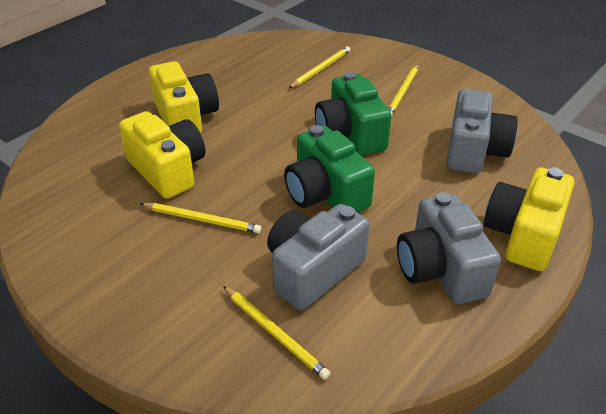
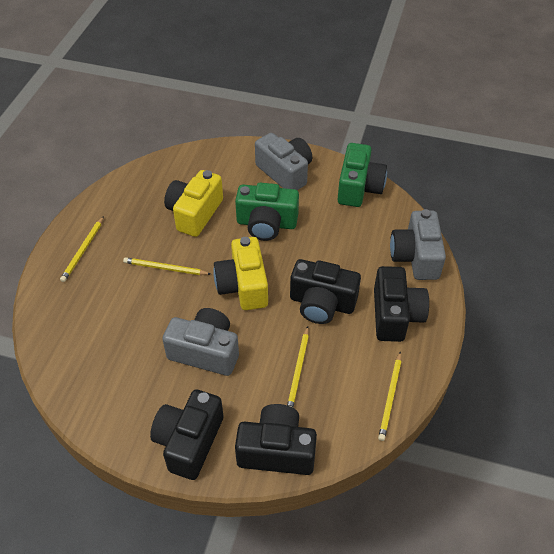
black camera: 0 -> 4
yellow camera: 3 -> 2

